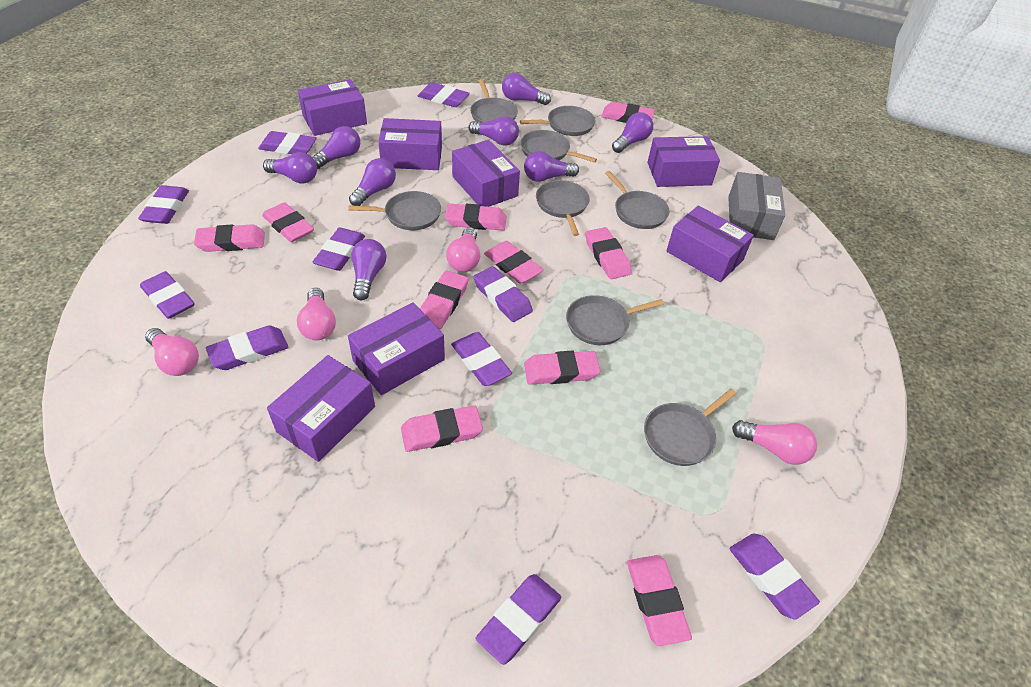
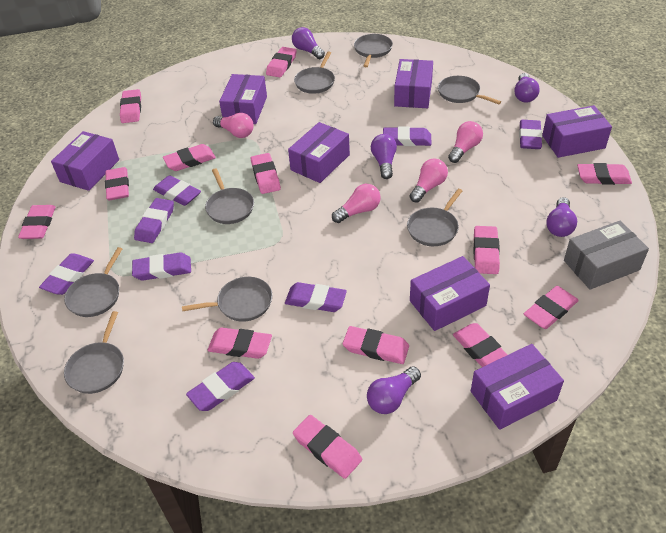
pink eraser: 10 -> 13
purple eraser: 10 -> 8
purple light bulb: 8 -> 5

